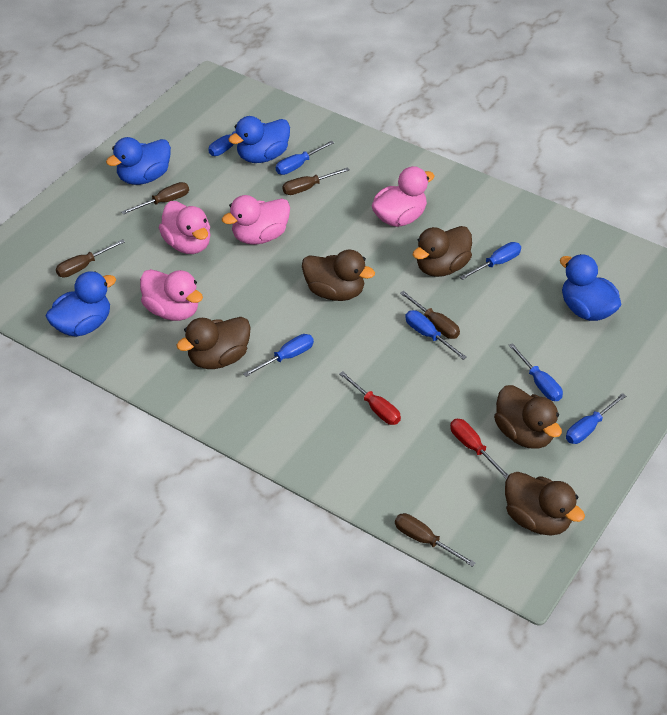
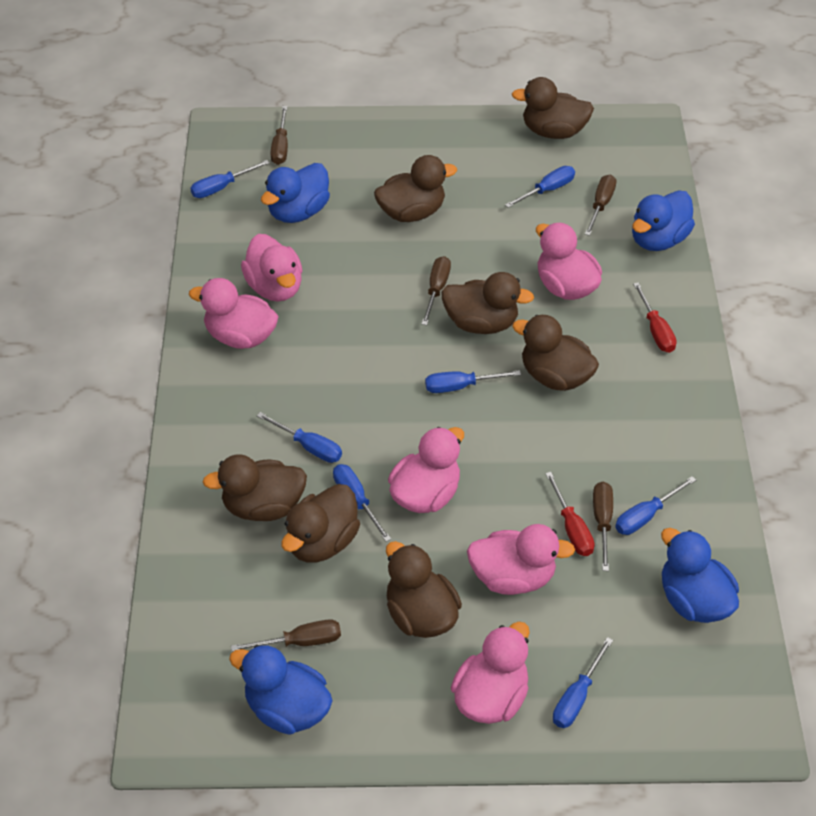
brown duck: 5 -> 7
pink duck: 4 -> 6

